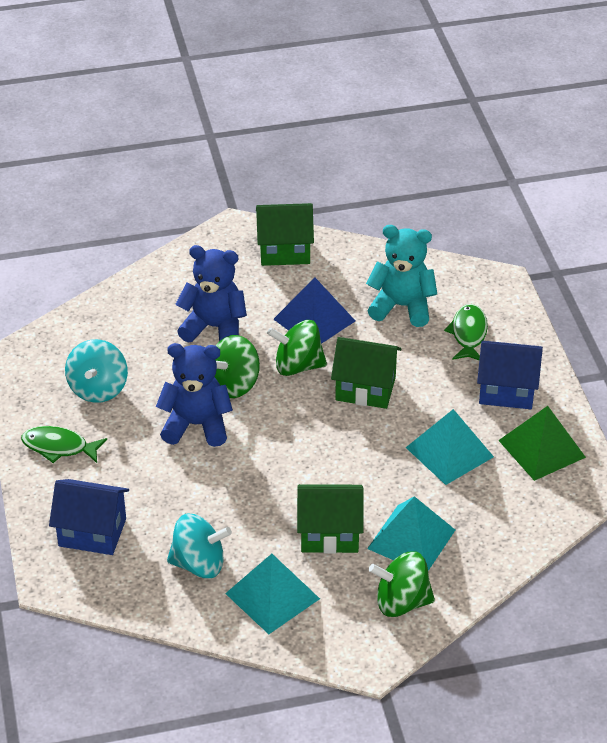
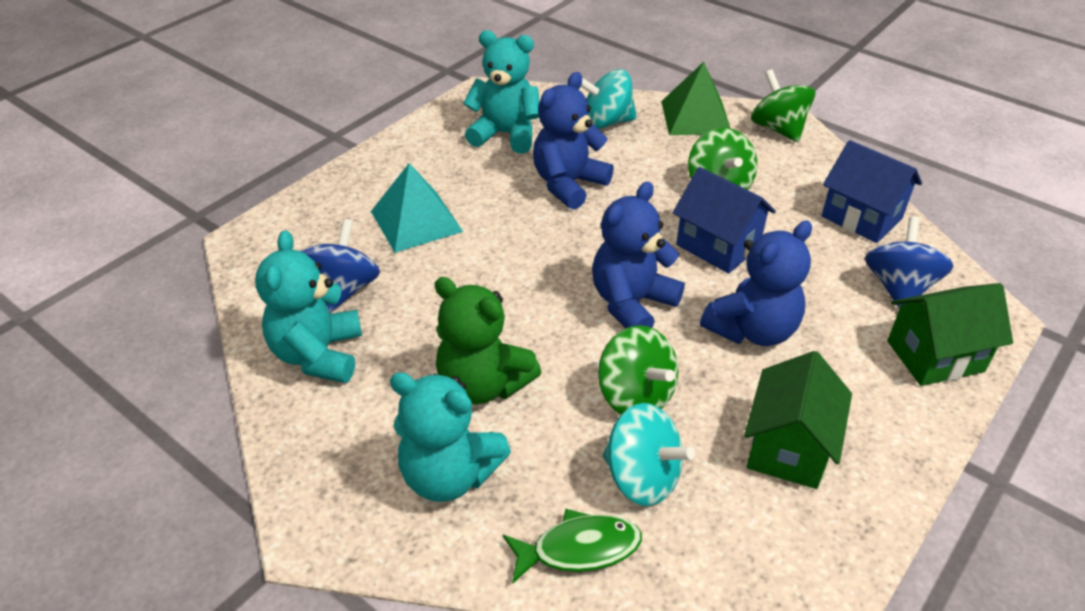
blue pyramid: 1 -> 0
blue spinning top: 0 -> 2
blue teddy bear: 2 -> 3
green fish: 2 -> 1
green house: 3 -> 2
green teddy bear: 0 -> 1
turquoise pyramid: 3 -> 1
turquoise teddy bear: 1 -> 3

